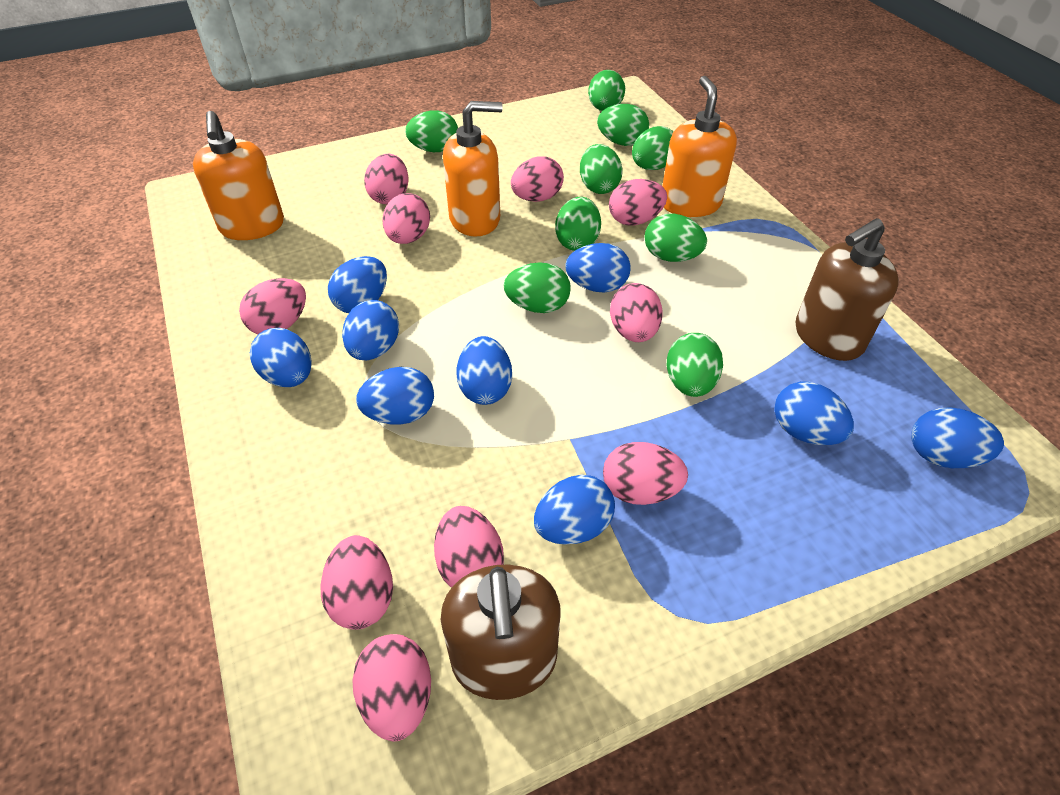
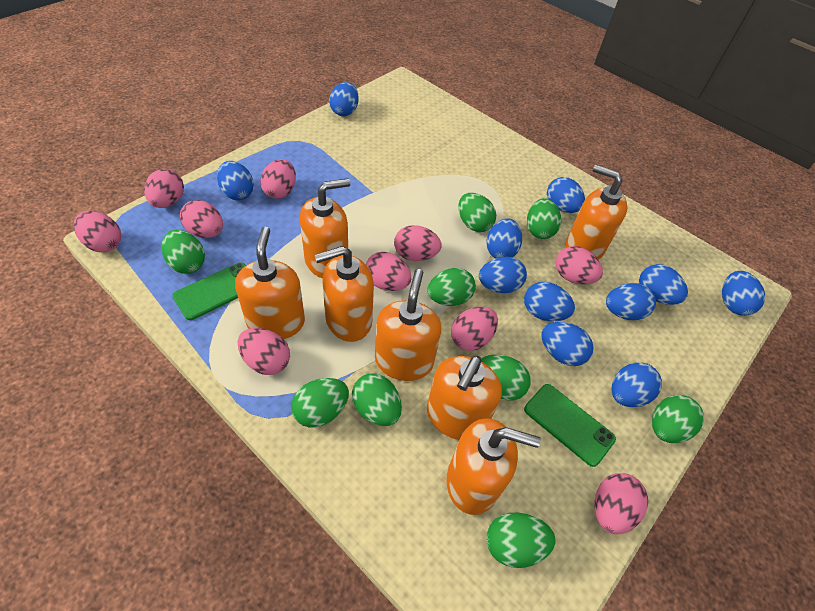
blue egg: 9 -> 11
brown soap dispenser: 2 -> 0
green phone: 0 -> 2
orange soap dispenser: 3 -> 7

